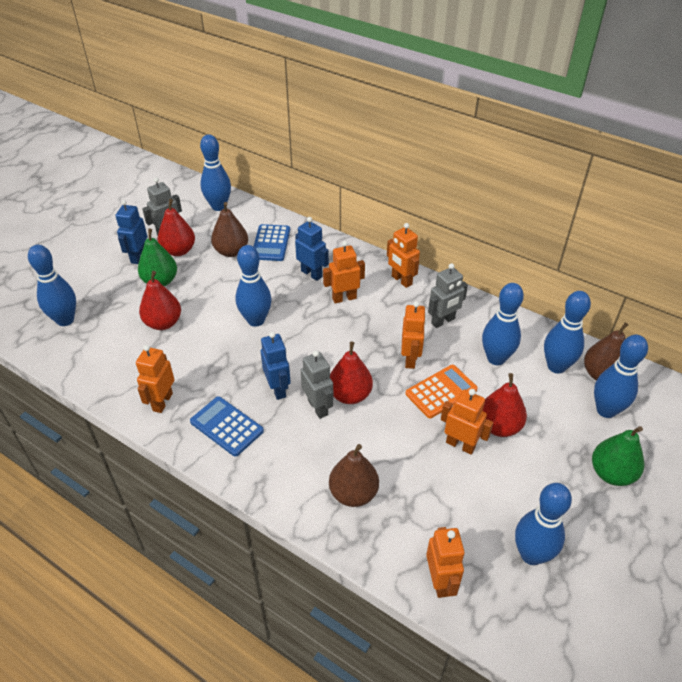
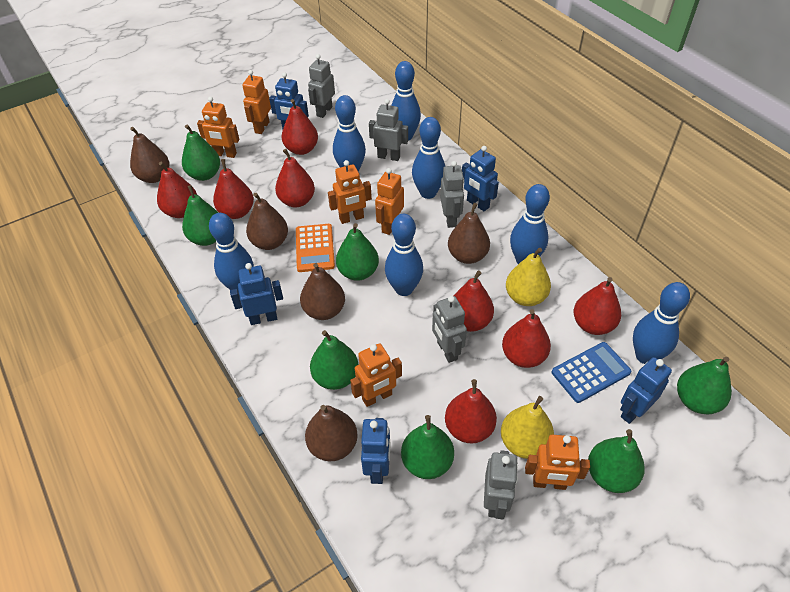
blue calculator: 2 -> 1
blue robot: 3 -> 5
brown pear: 3 -> 5
green pear: 2 -> 7
grey robot: 3 -> 5
red pear: 4 -> 8
yellow pear: 0 -> 2

